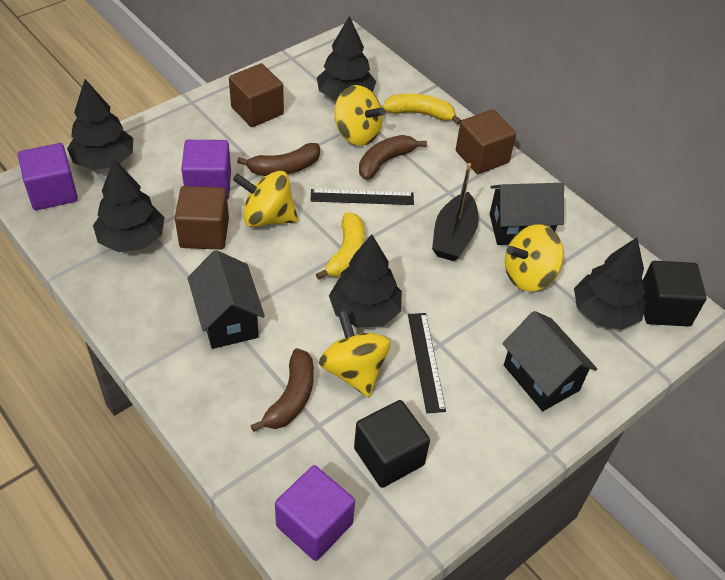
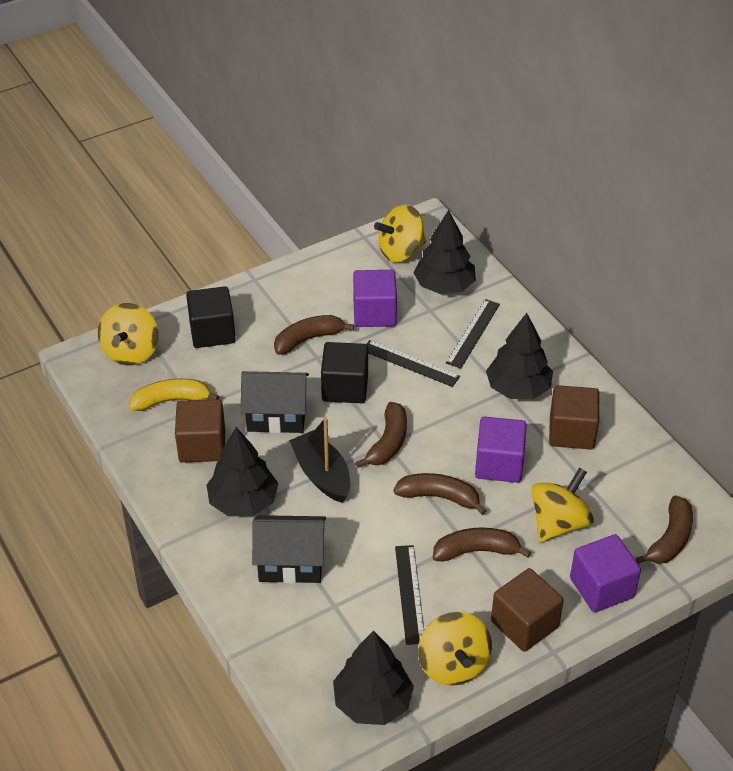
black house: 3 -> 2
black ruler: 2 -> 3
black tree: 5 -> 4
brown banana: 3 -> 5
yellow banana: 2 -> 1

